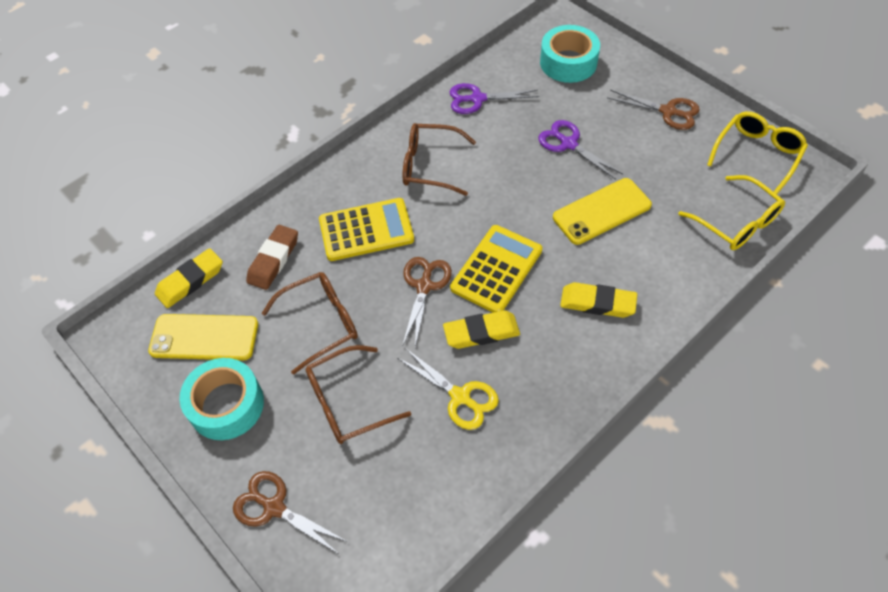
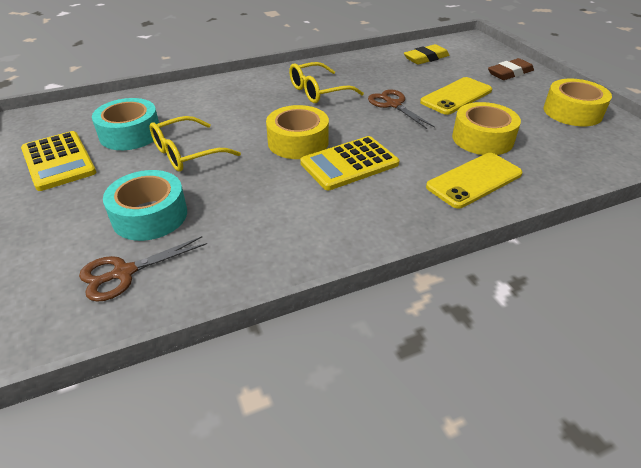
brown glasses: 3 -> 0
brown scissors: 3 -> 2
purple scissors: 2 -> 0
yellow eraser: 3 -> 1
yellow scissors: 1 -> 0
yellow tape: 0 -> 3

